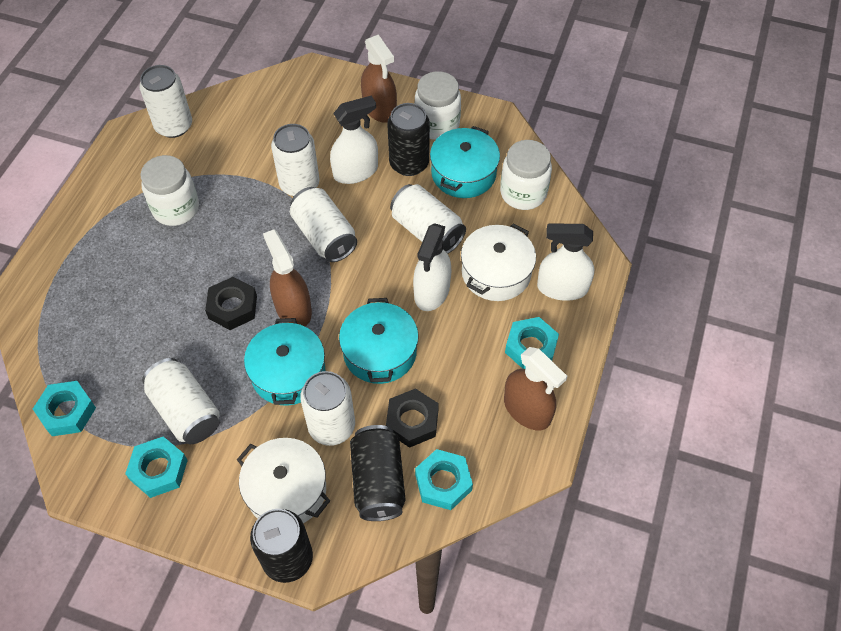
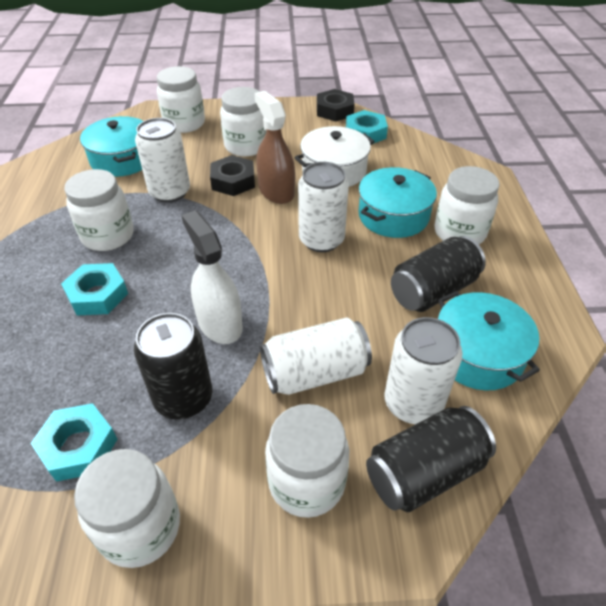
brown spray bottle: 3 -> 1
turquoise nut: 4 -> 3
white can: 6 -> 4
white jar: 3 -> 6
white pot: 2 -> 1
white spray bottle: 3 -> 1

